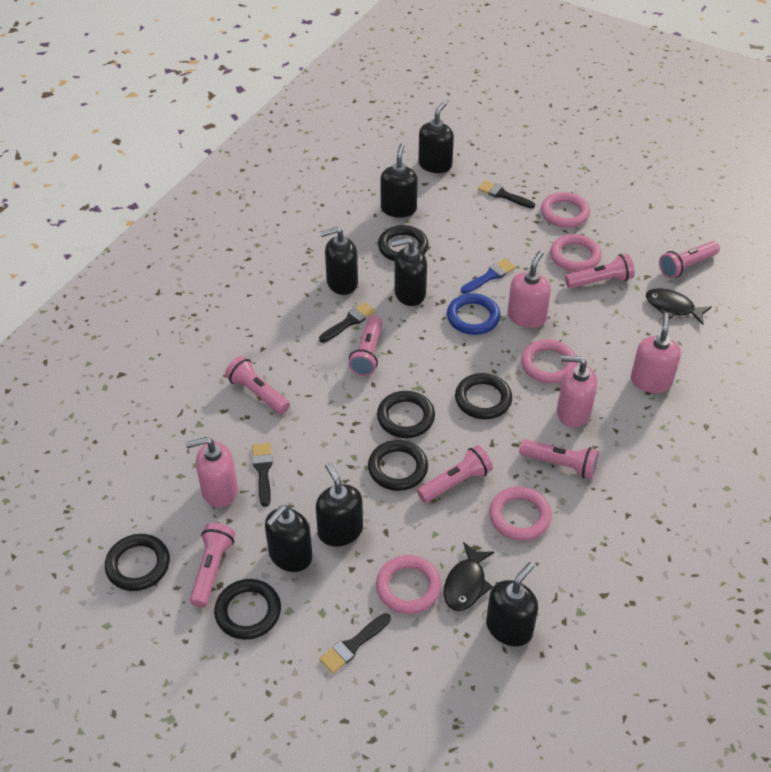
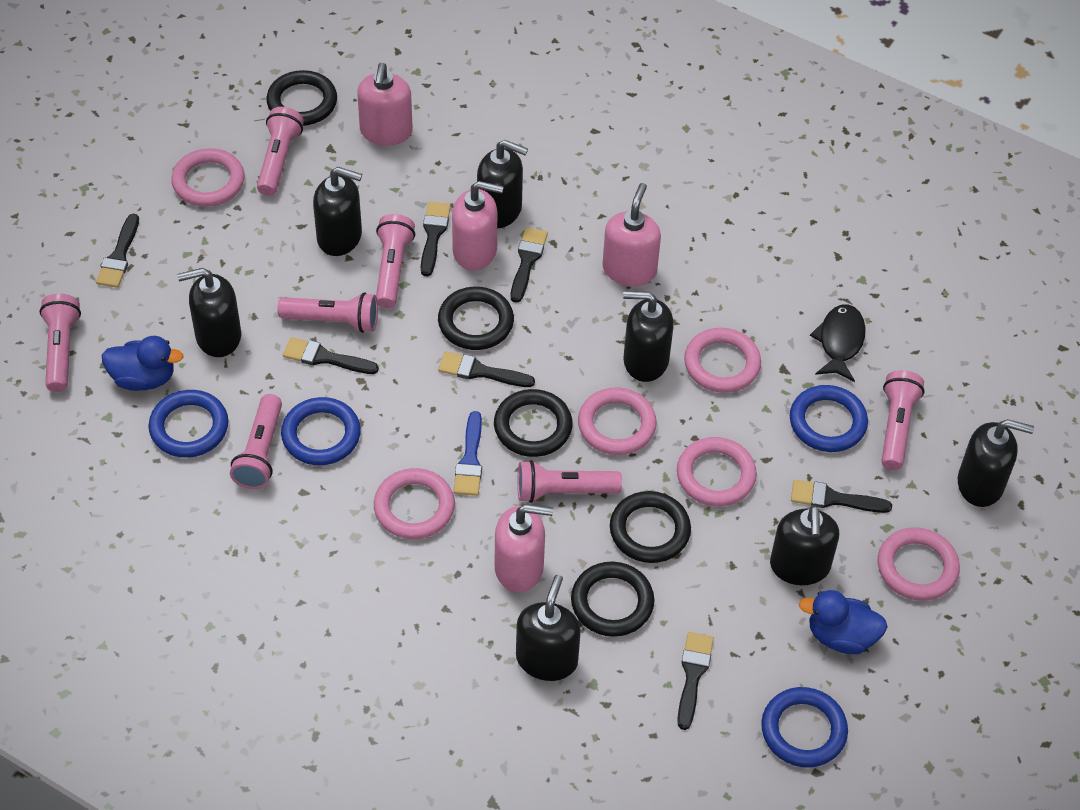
black brush: 4 -> 7
black fish: 2 -> 1
black ring: 6 -> 5
blue duck: 0 -> 2
blue ring: 1 -> 4
pink ring: 5 -> 6

